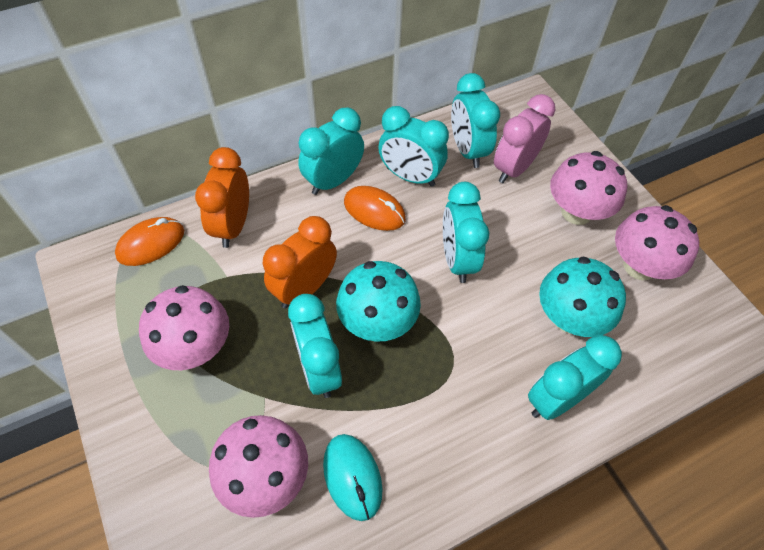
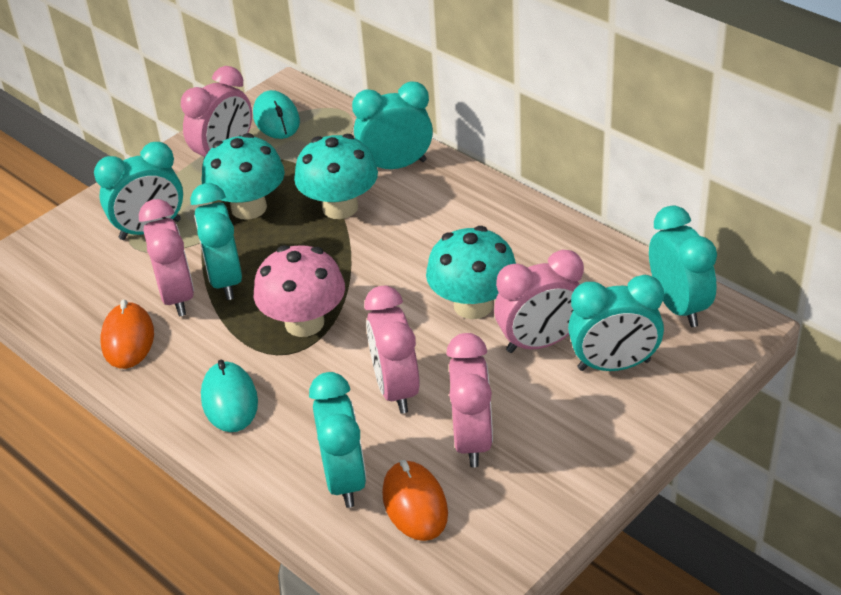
orange clock: 2 -> 0
pink clock: 1 -> 5
pink mushroom: 4 -> 1
turquoise mouse: 1 -> 2
turquoise mushroom: 2 -> 3

